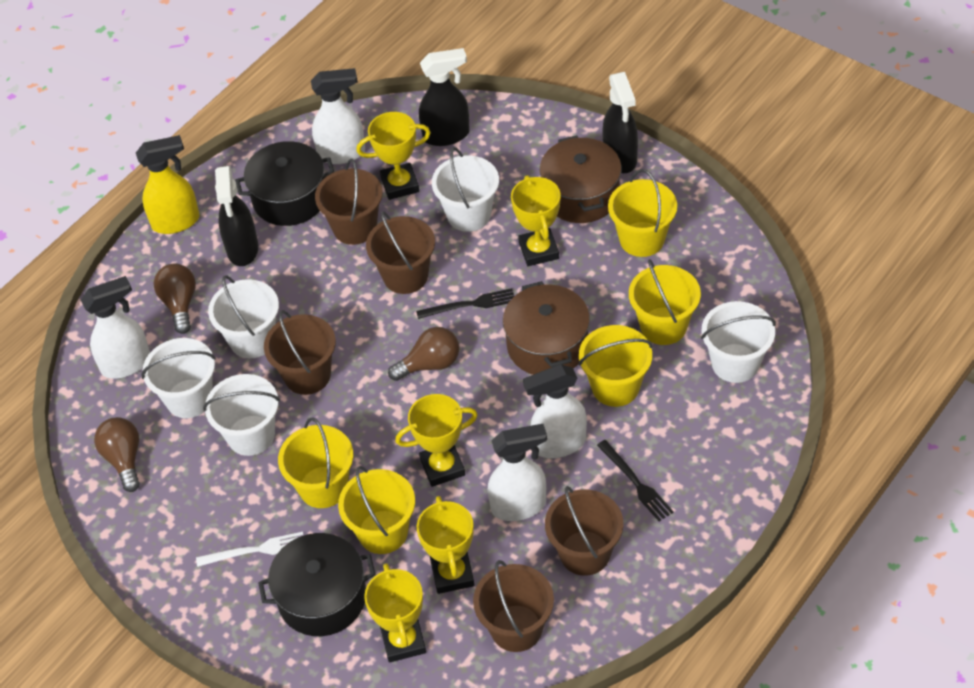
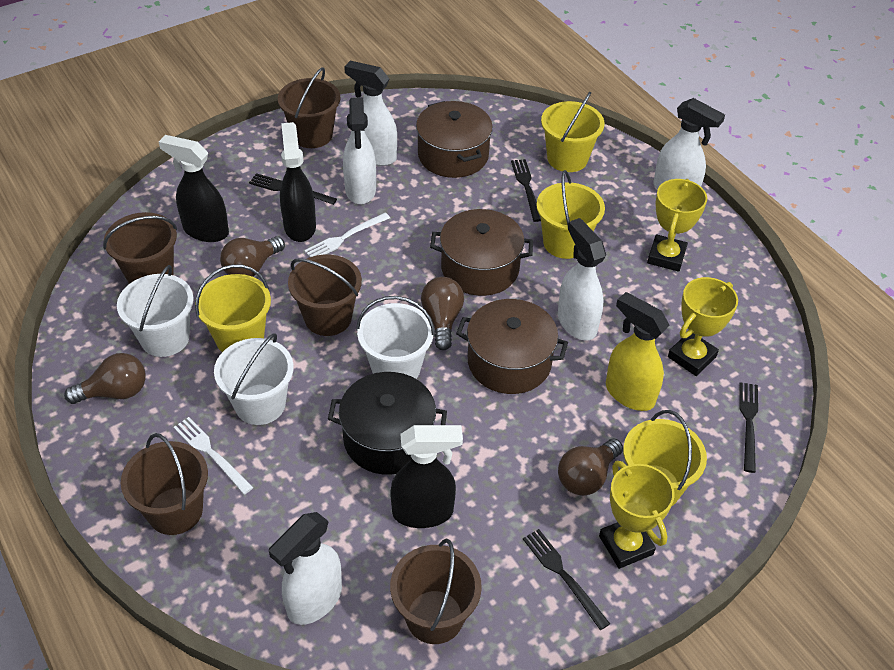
black fork: 2 -> 4
black pot: 2 -> 1
brown light bulb: 3 -> 4
brown pot: 2 -> 3
white bucket: 5 -> 3
white fork: 1 -> 2
white spray bottle: 4 -> 5
yellow bucket: 5 -> 4
yellow trophy: 5 -> 3

